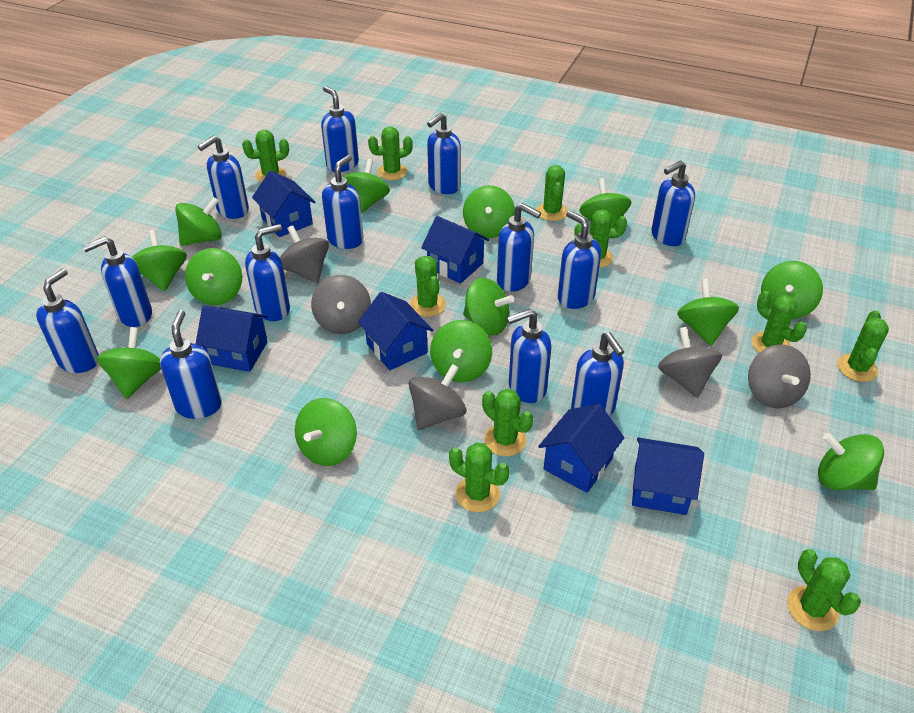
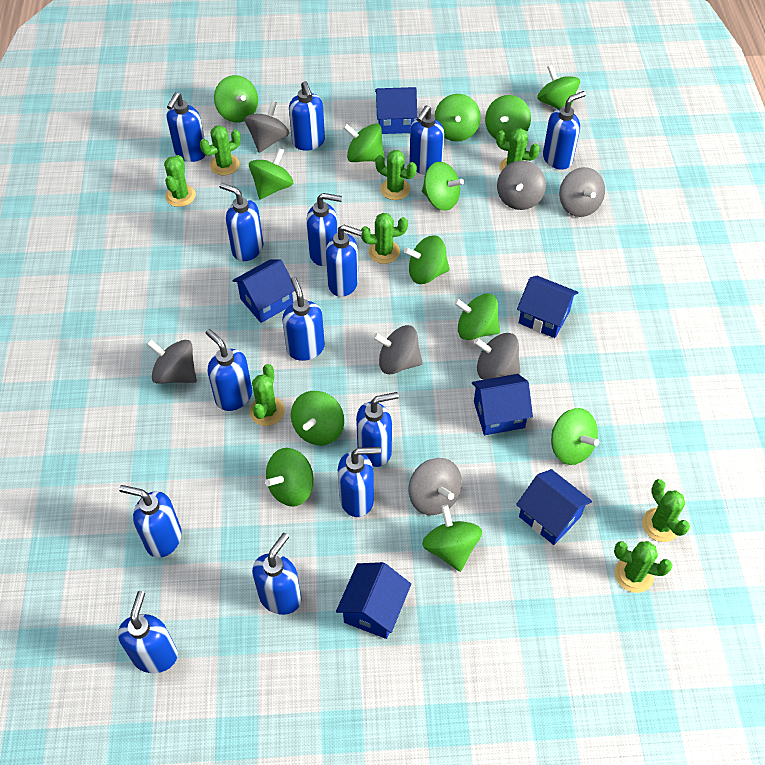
blue soap dispenser: 13 -> 14
green cactus: 10 -> 8
grey spinning top: 5 -> 7

